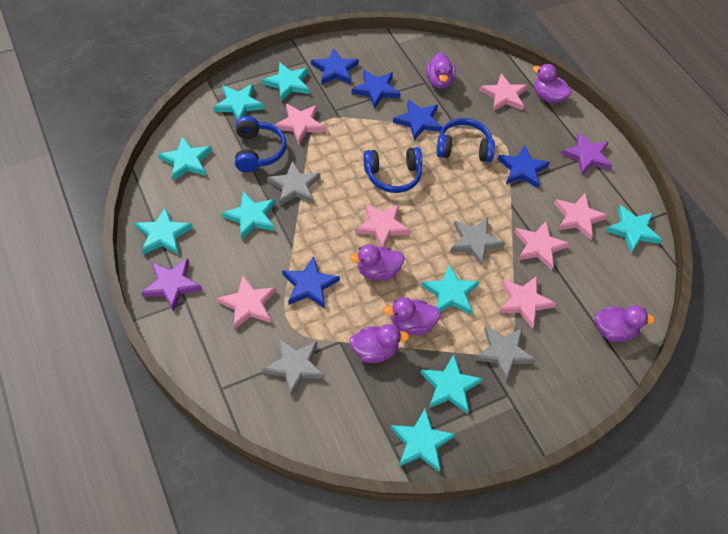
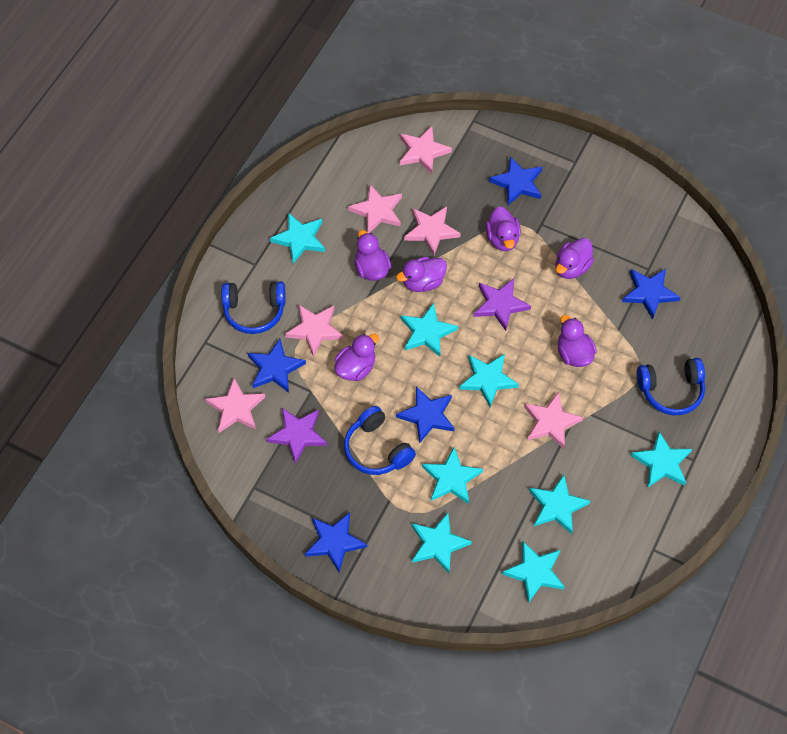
grey star: 4 -> 0
pink star: 7 -> 6
turquoise star: 9 -> 8

